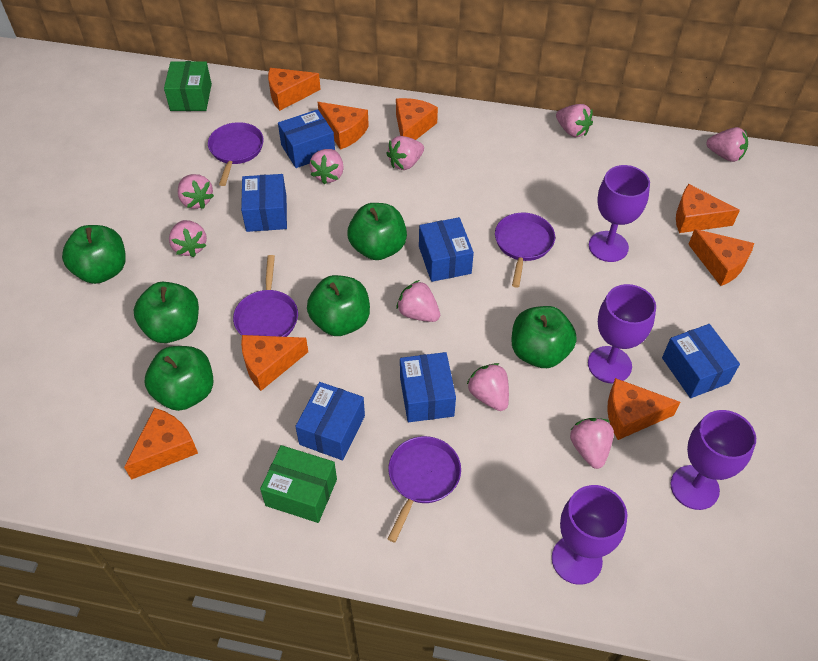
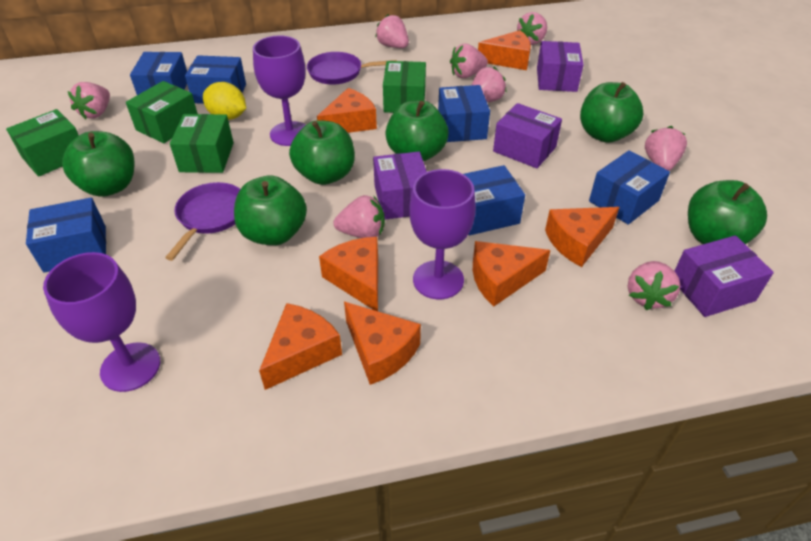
green box: 2 -> 4
orange cheese: 8 -> 7
pink strawberry: 9 -> 8
purple box: 0 -> 4
purple goblet: 4 -> 3
purple pan: 4 -> 2
yellow lemon: 0 -> 1

